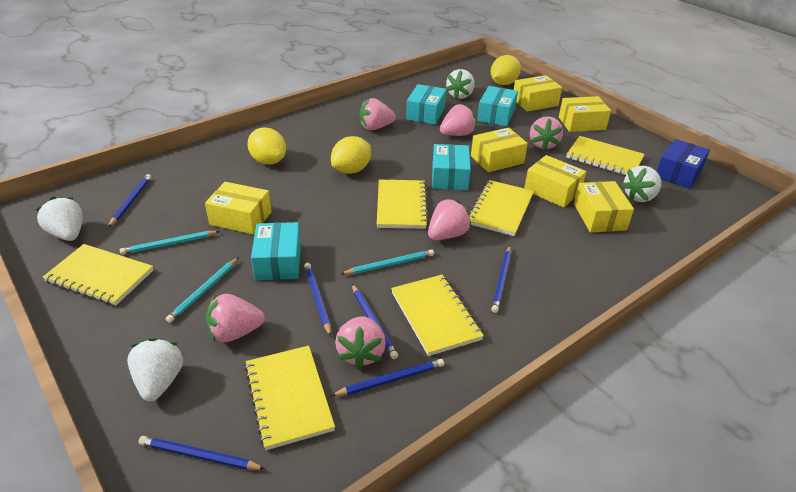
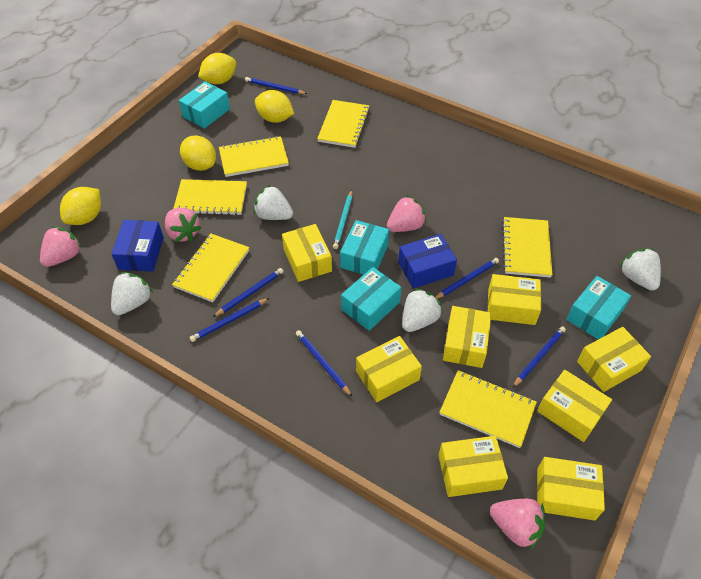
blue box: 1 -> 2
pink strawberry: 6 -> 4
turquoise pencil: 3 -> 1
yellow box: 6 -> 8
yellow lemon: 3 -> 4

